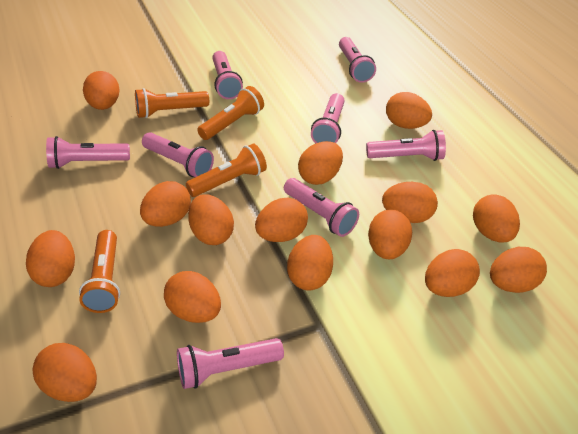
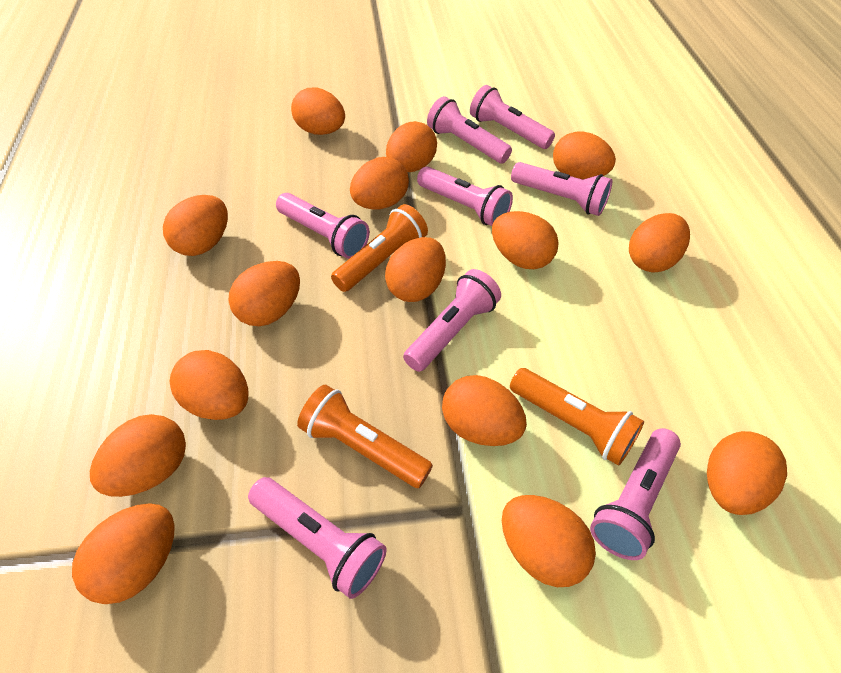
orange flashlight: 4 -> 3

